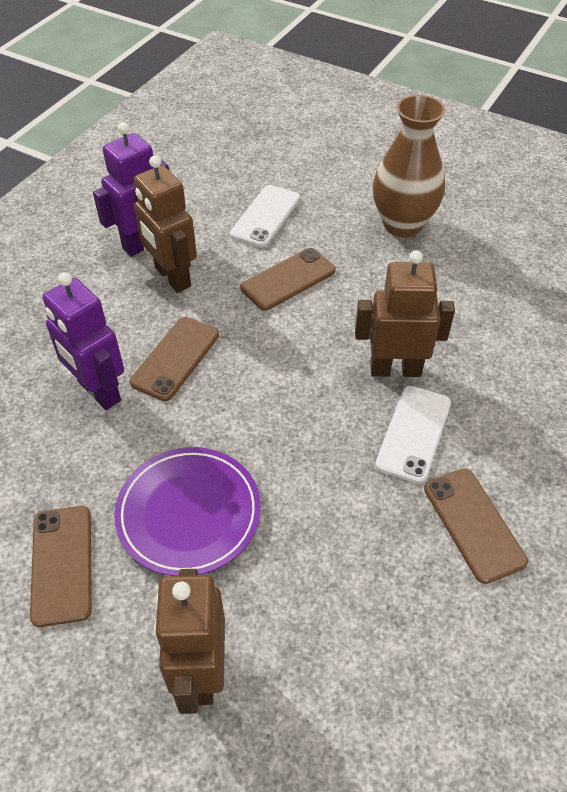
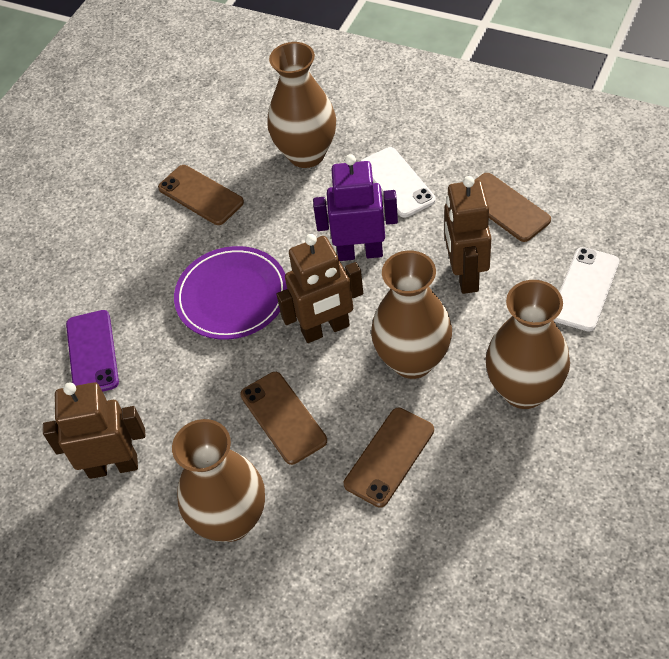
brown vase: 1 -> 4
purple phone: 0 -> 1
purple robot: 2 -> 1

